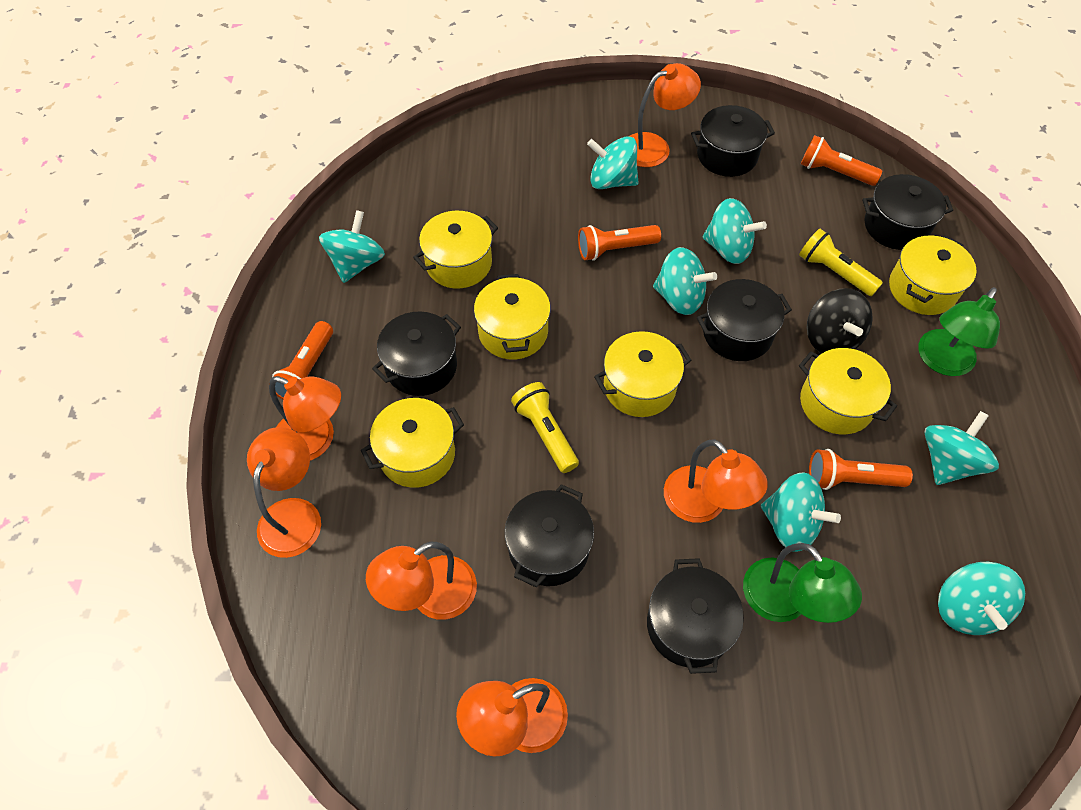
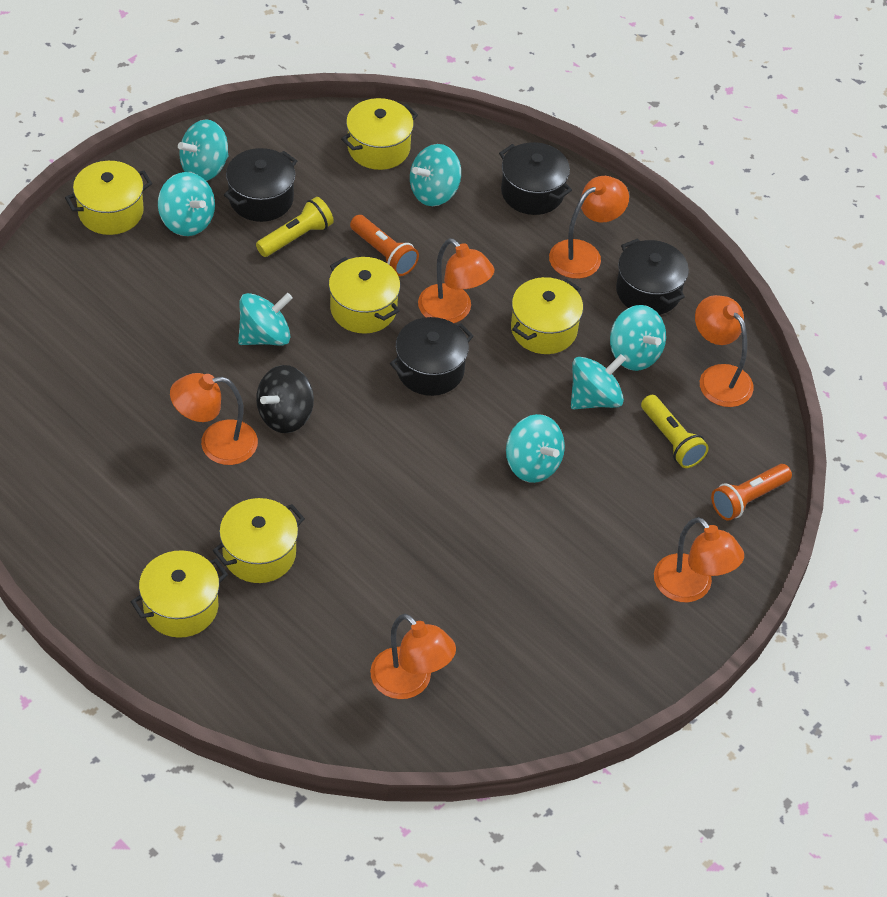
black pot: 6 -> 4
green lamp: 2 -> 0
orange flashlight: 4 -> 2

